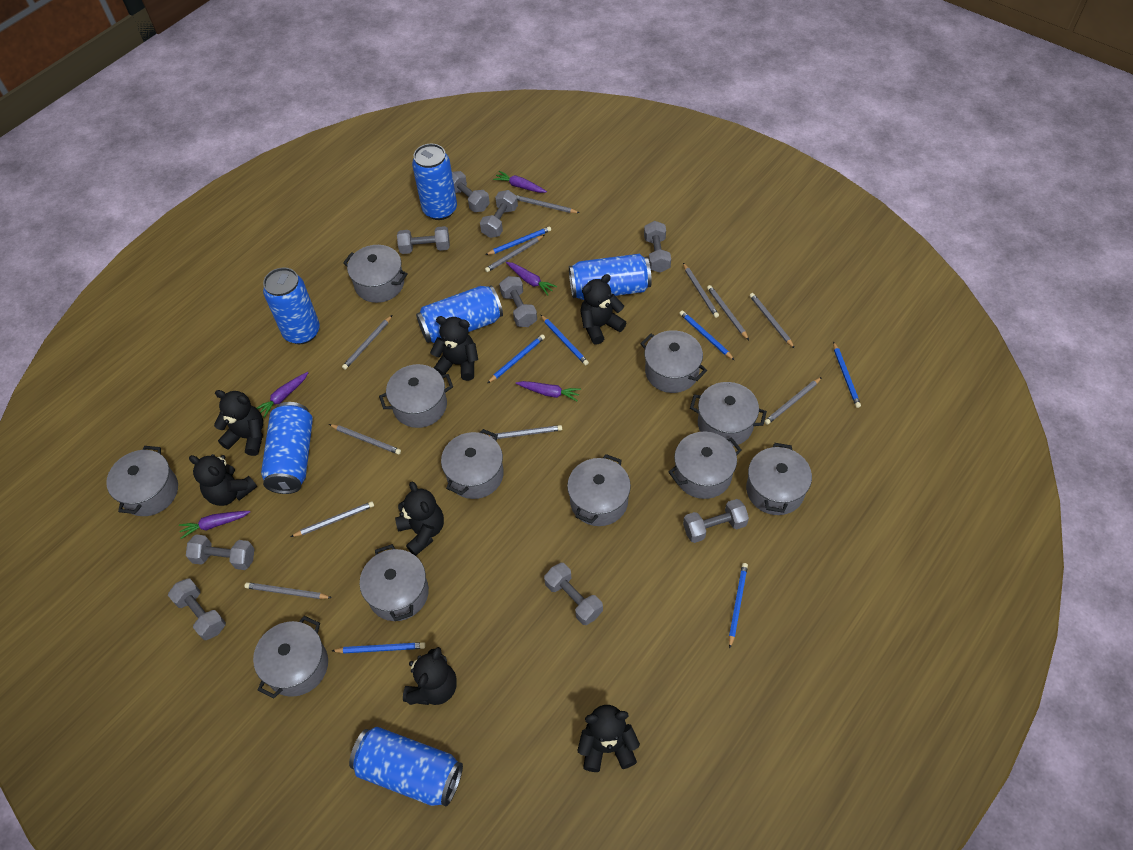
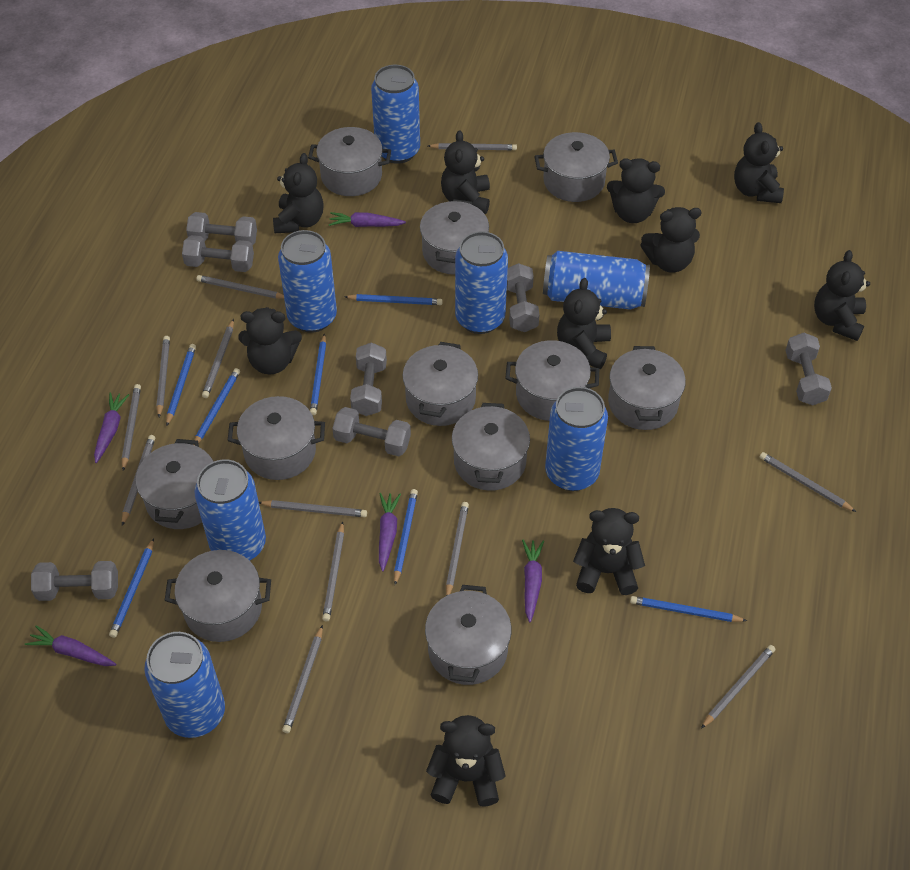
black teddy bear: 7 -> 10
blue can: 6 -> 7
grey dumbbell: 9 -> 7
grey pencil: 11 -> 12

